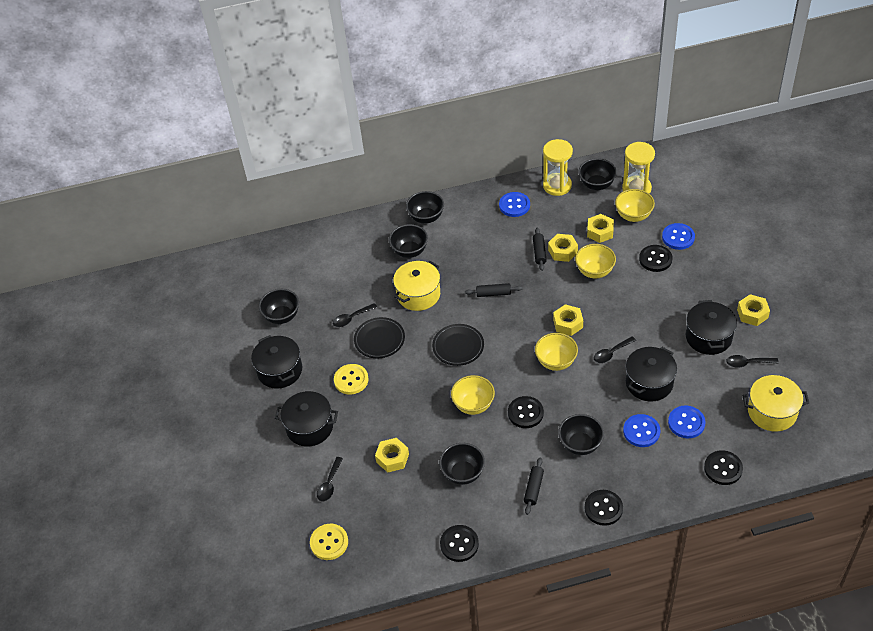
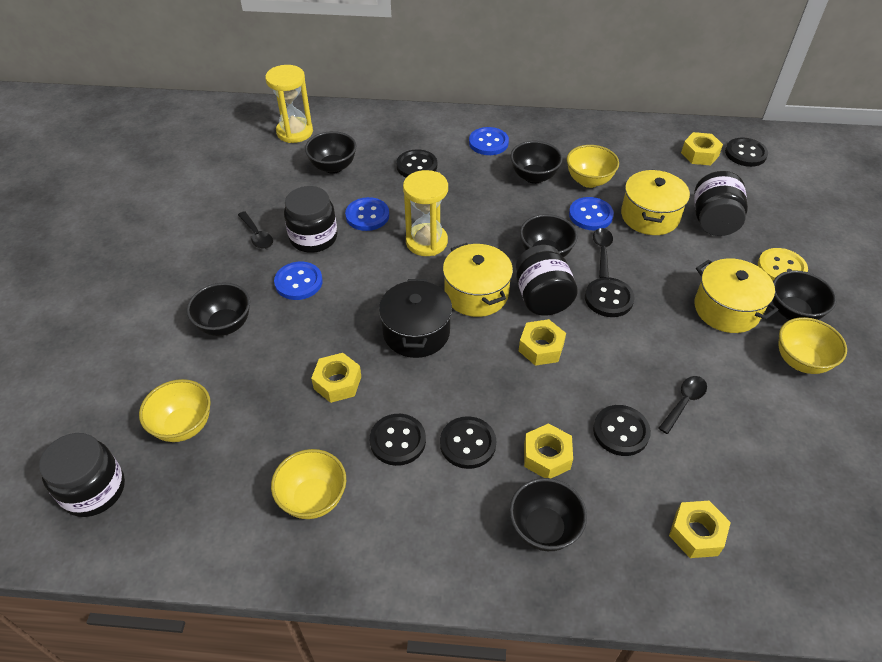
black button: 5 -> 6
black jar: 0 -> 4
black plate: 2 -> 0
black pot: 4 -> 1
black rolling pin: 3 -> 0
black spoon: 4 -> 3
yellow button: 2 -> 1
yellow pot: 2 -> 3

